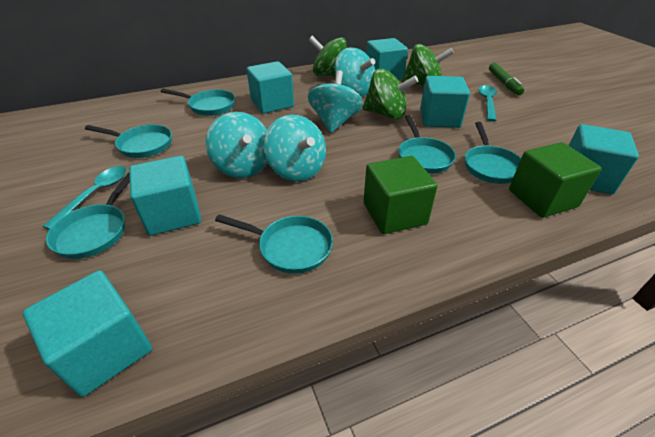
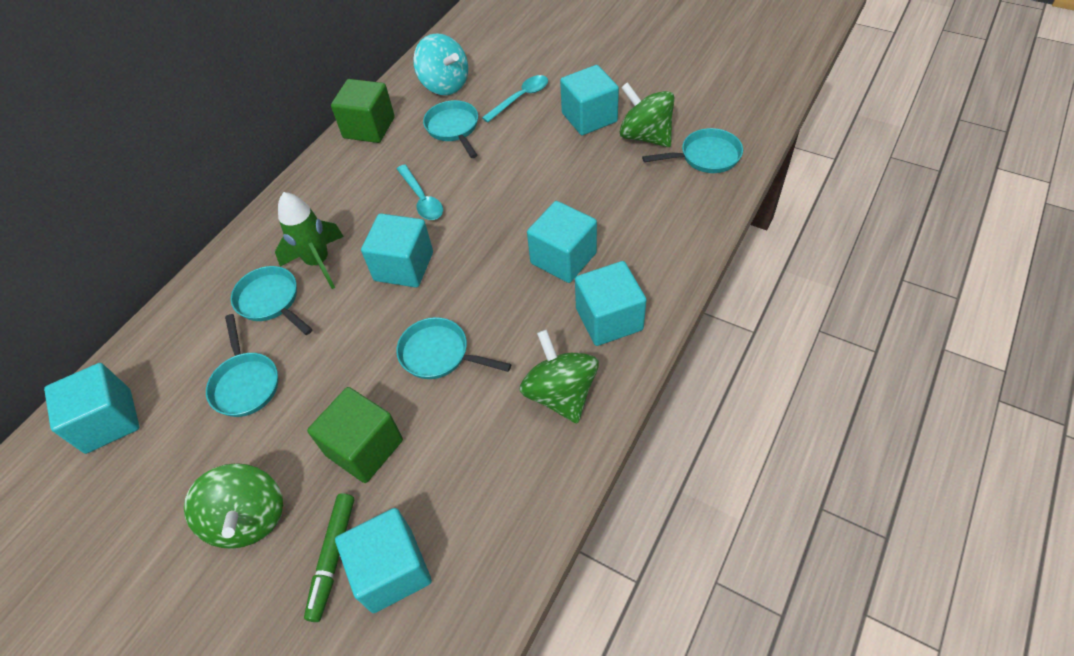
green rocket: 0 -> 1
turquoise pan: 6 -> 5
turquoise spinning top: 4 -> 1

